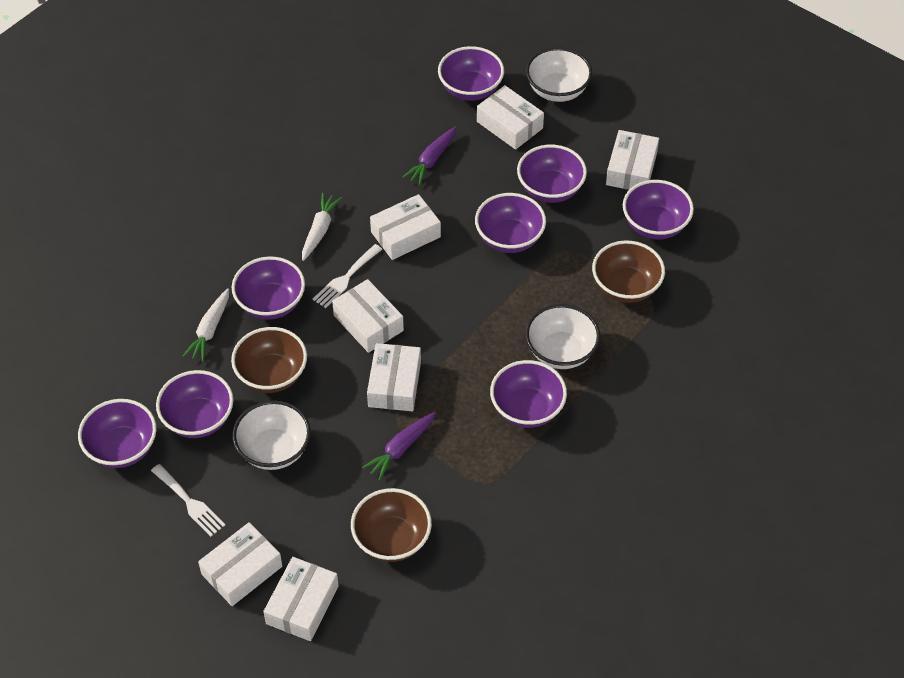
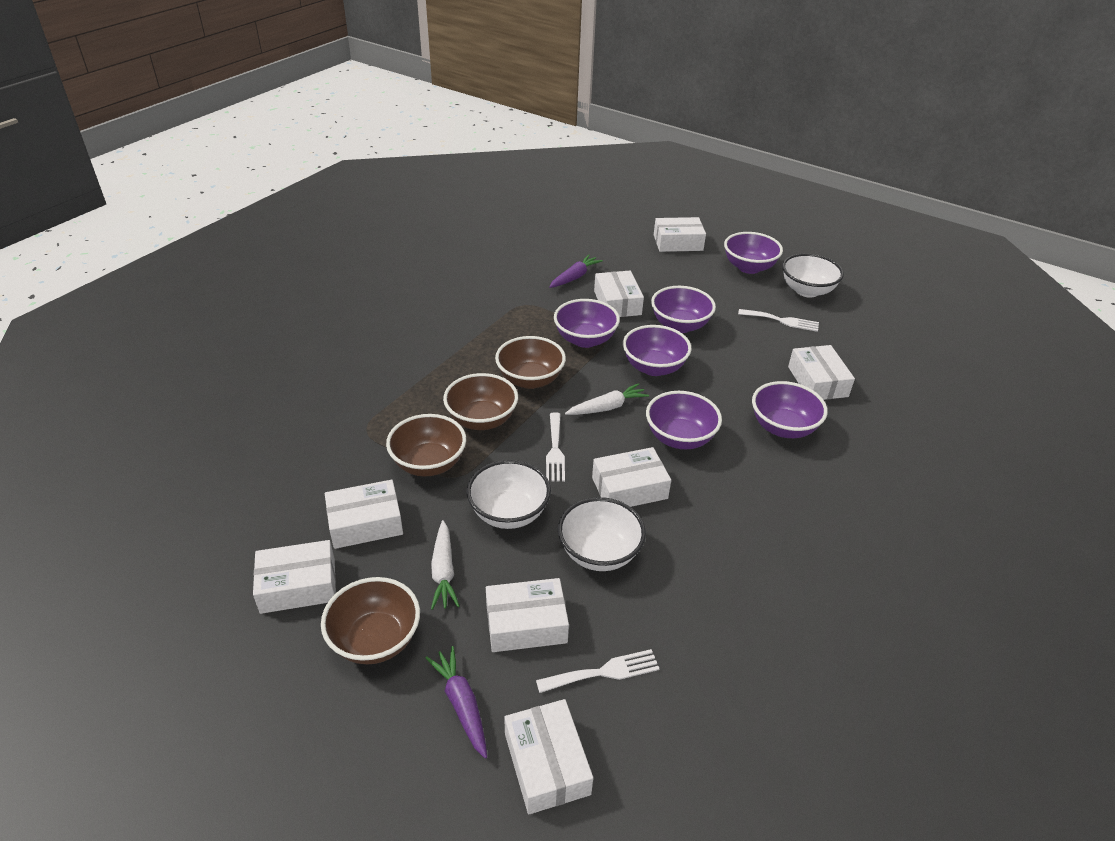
brown bowl: 3 -> 4
purple bowl: 8 -> 6
white box: 7 -> 8
white fork: 2 -> 3

